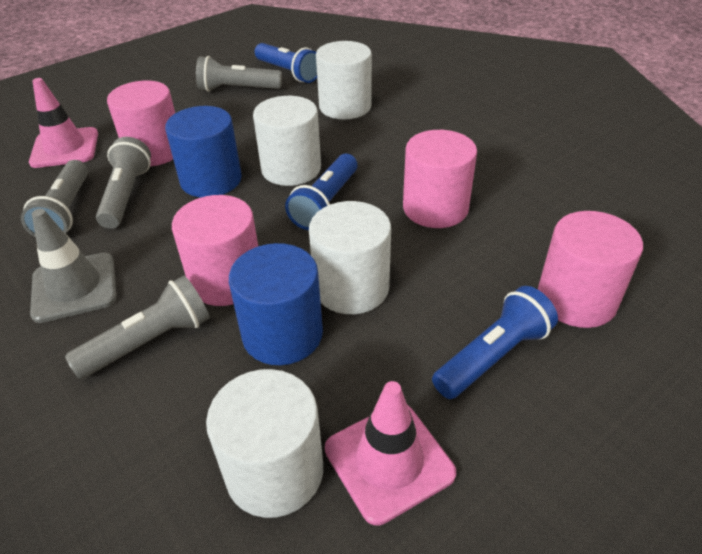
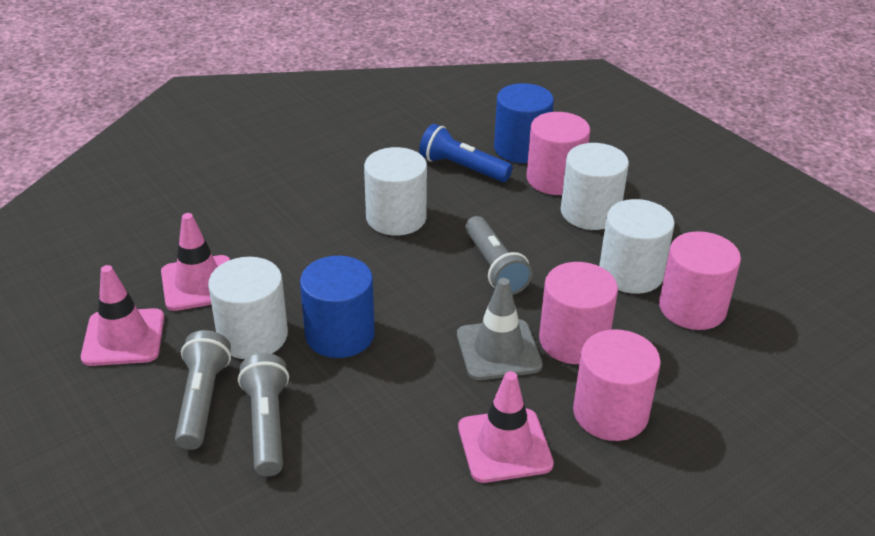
blue flashlight: 3 -> 1
grey flashlight: 4 -> 3
pink traffic cone: 2 -> 3

